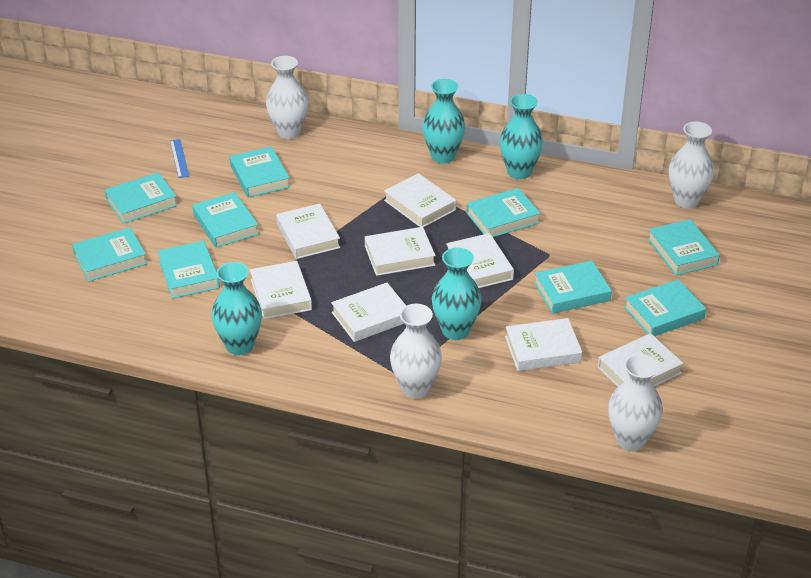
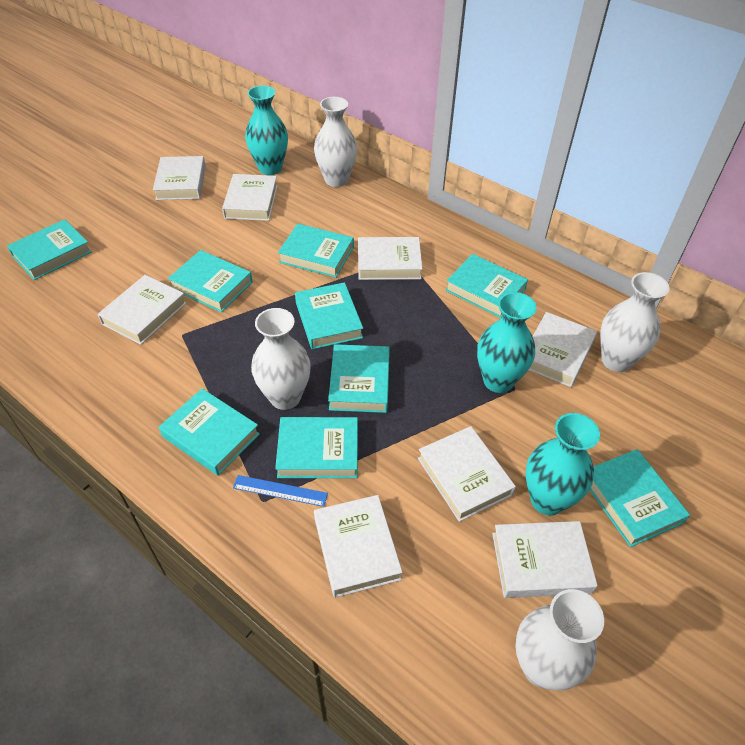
turquoise vase: 4 -> 3

